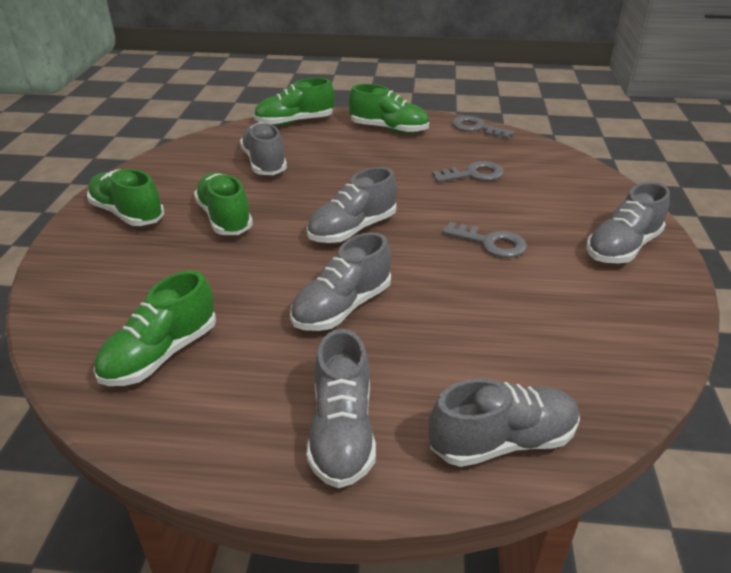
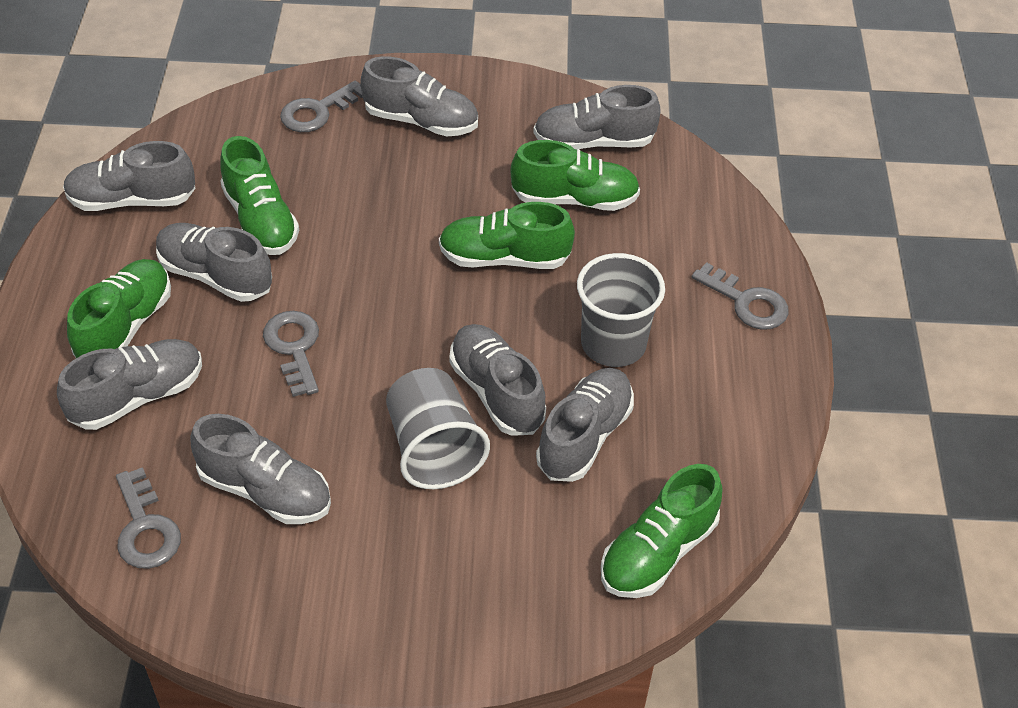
grey cup: 0 -> 2
grey key: 3 -> 4
grey shoe: 6 -> 8

